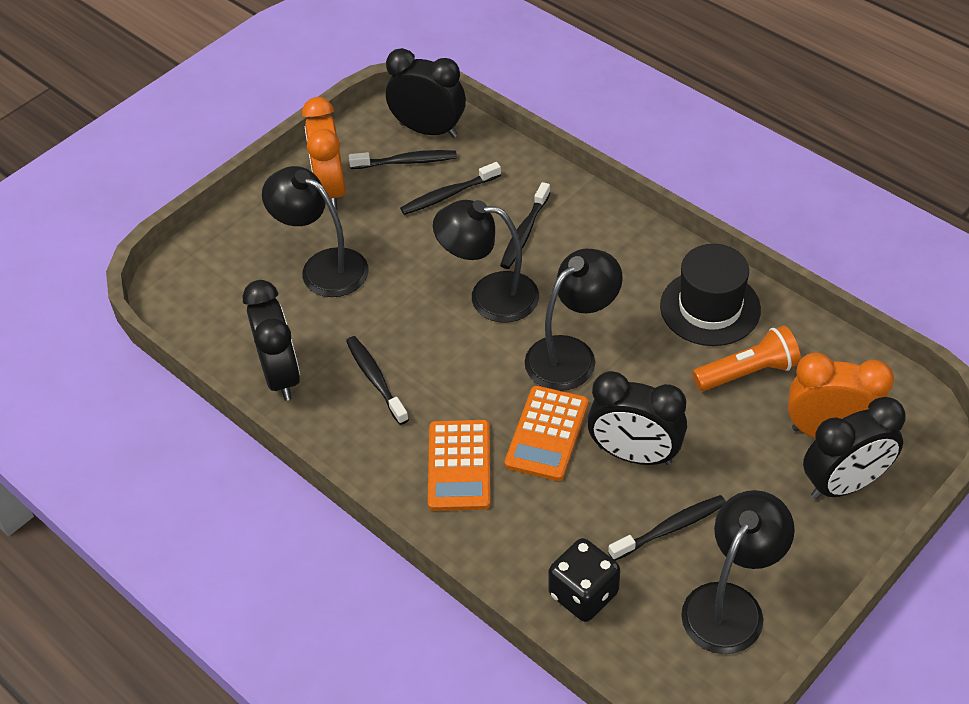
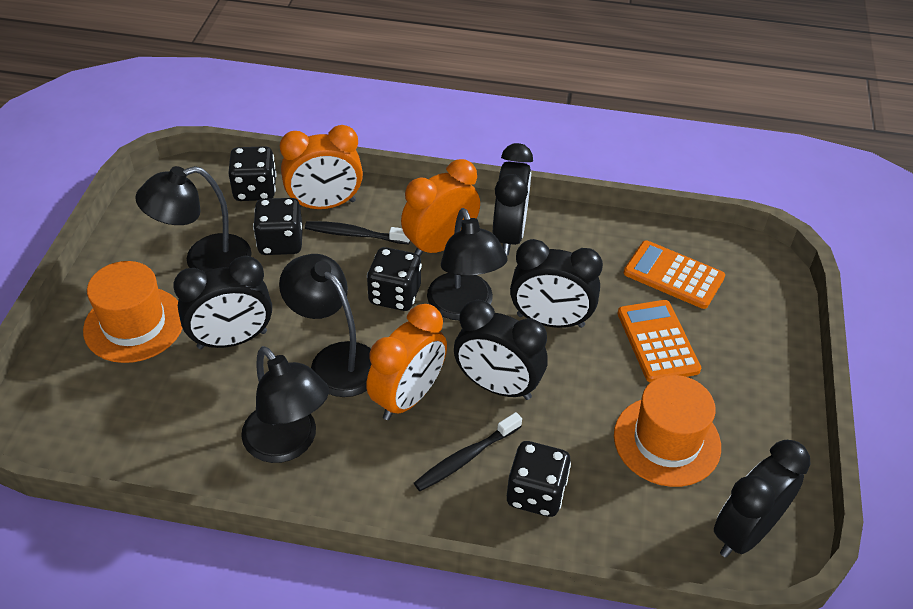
black clock: 4 -> 5
black dice: 1 -> 4
black hat: 1 -> 0
black toothbrush: 5 -> 2
orange clock: 2 -> 3
orange flashlight: 1 -> 0
orange hat: 0 -> 2

